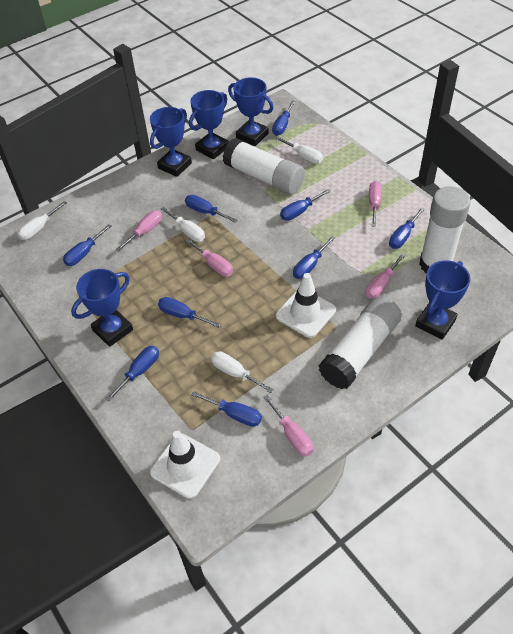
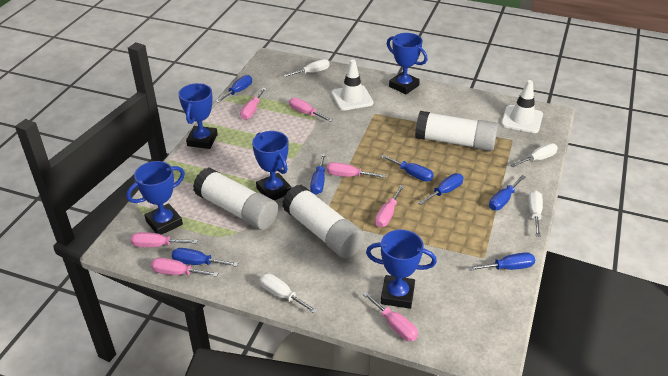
blue screwdriver: 9 -> 7
pink screwdriver: 5 -> 7

